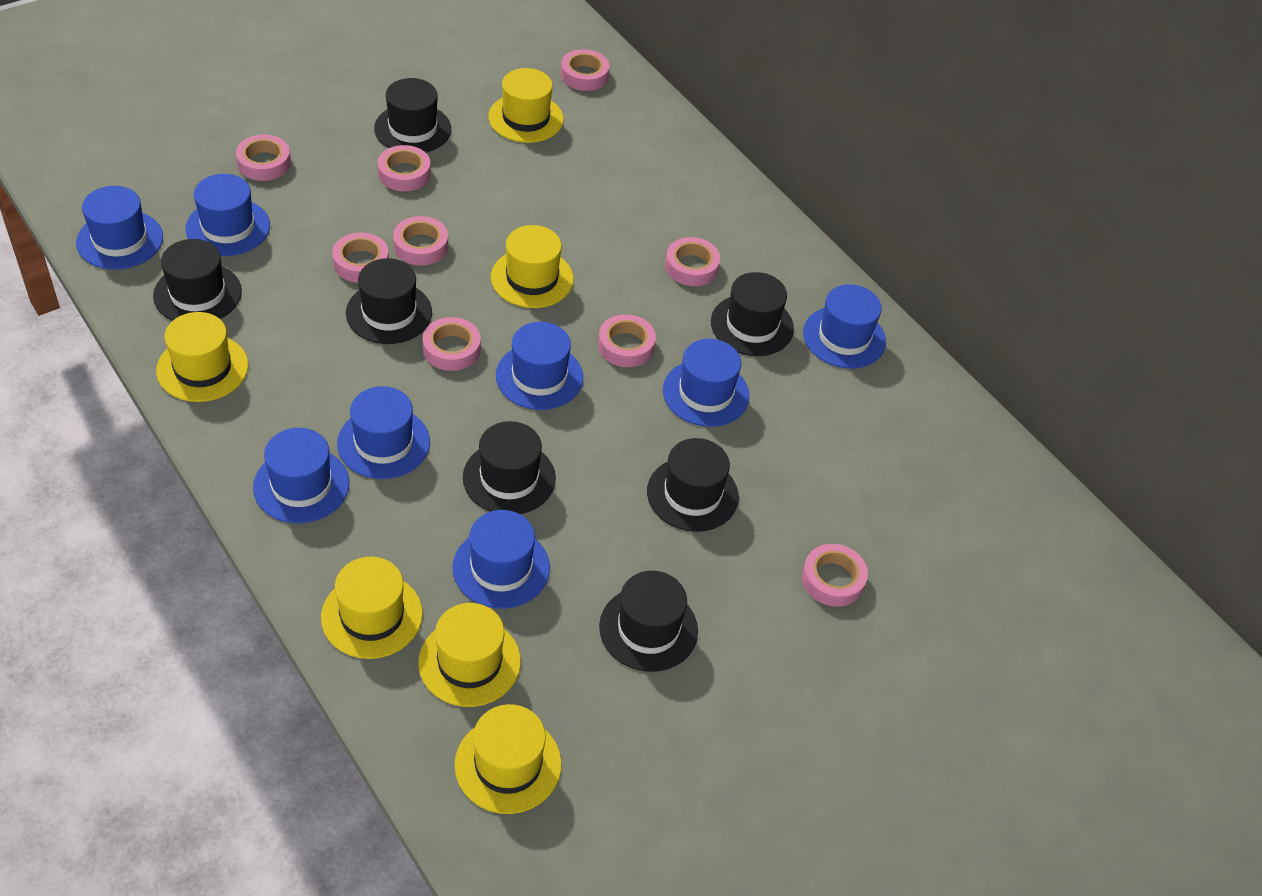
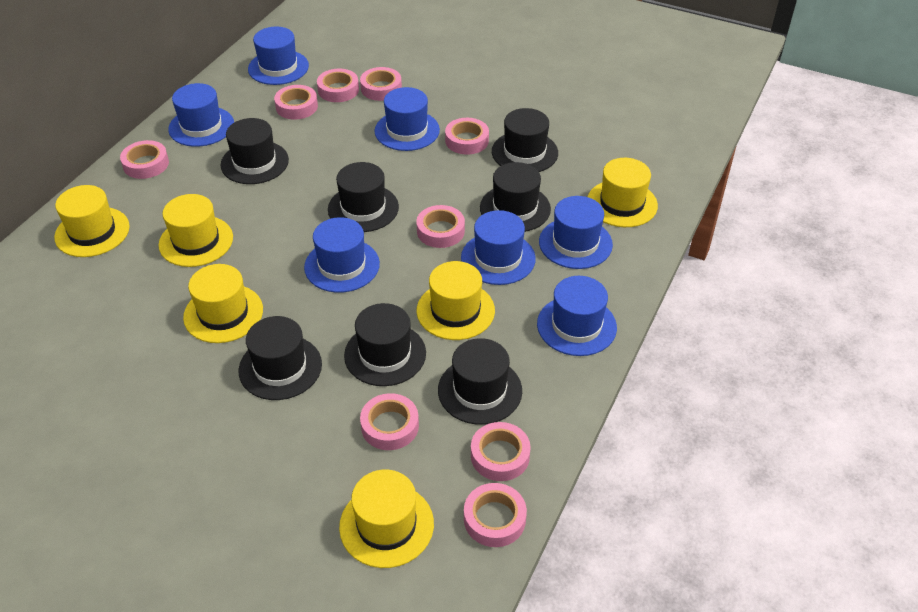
blue hat: 8 -> 7

